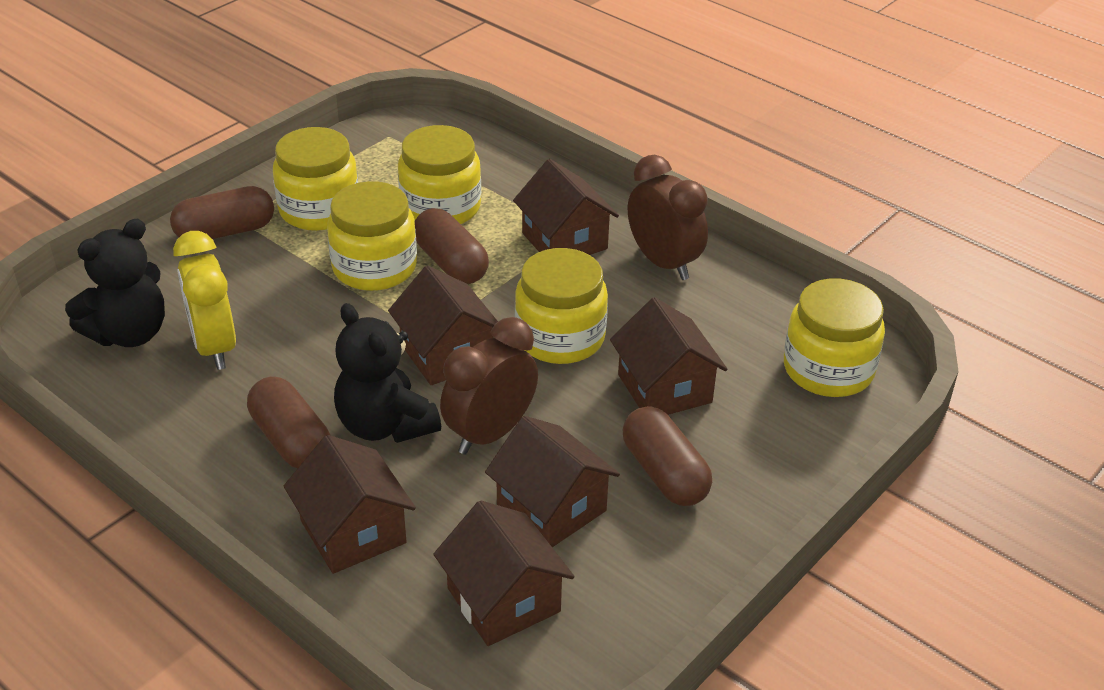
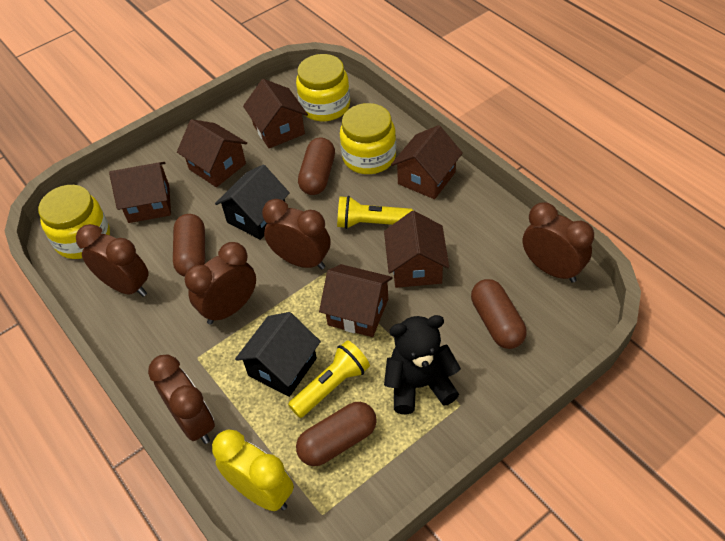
black house: 0 -> 2
black teddy bear: 2 -> 1
brown clock: 2 -> 5
yellow flashlight: 0 -> 2
yellow jar: 5 -> 3

